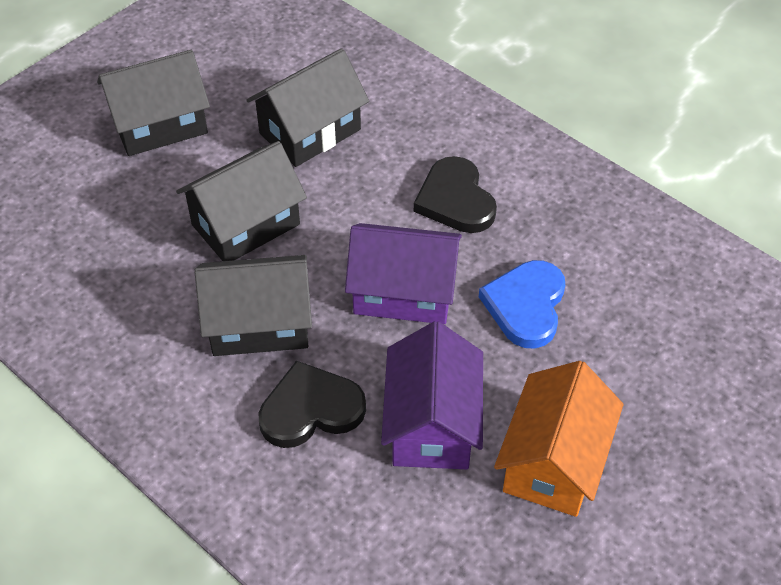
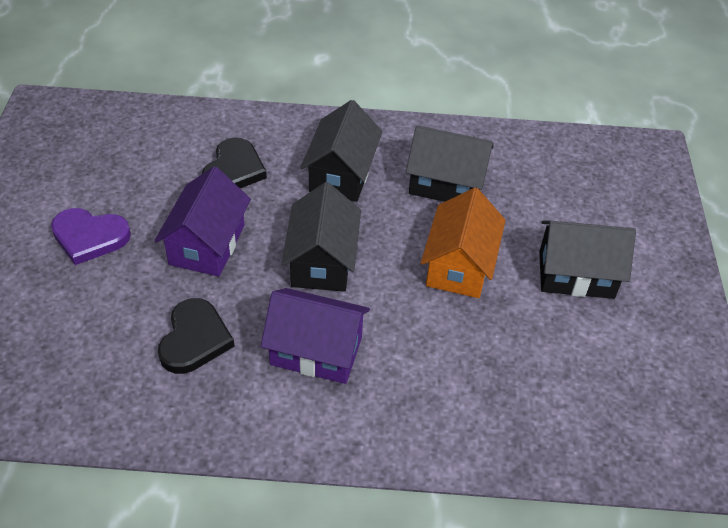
blue heart: 1 -> 0
purple heart: 0 -> 1

